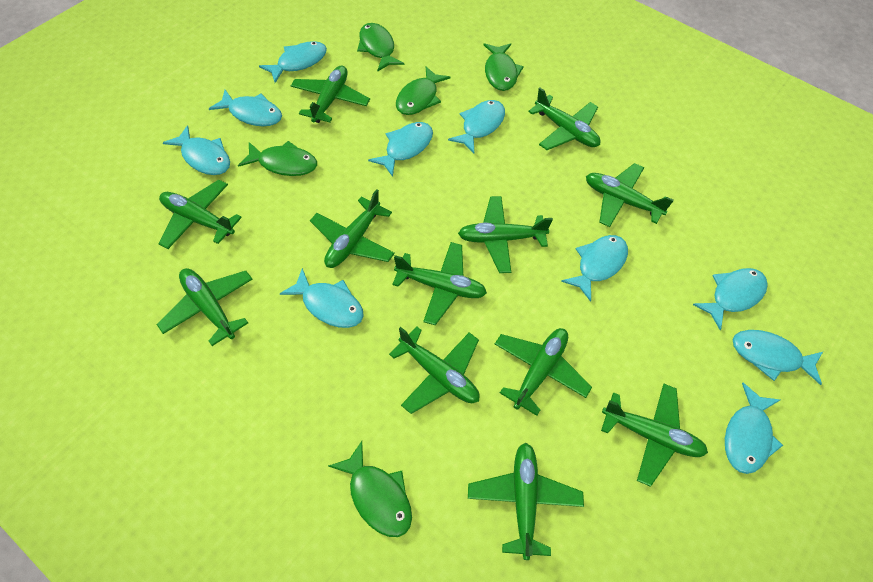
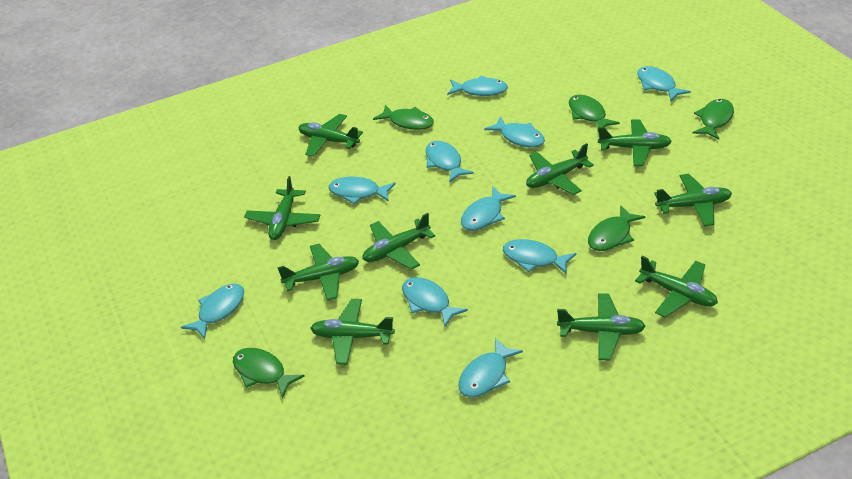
green plane: 12 -> 10

